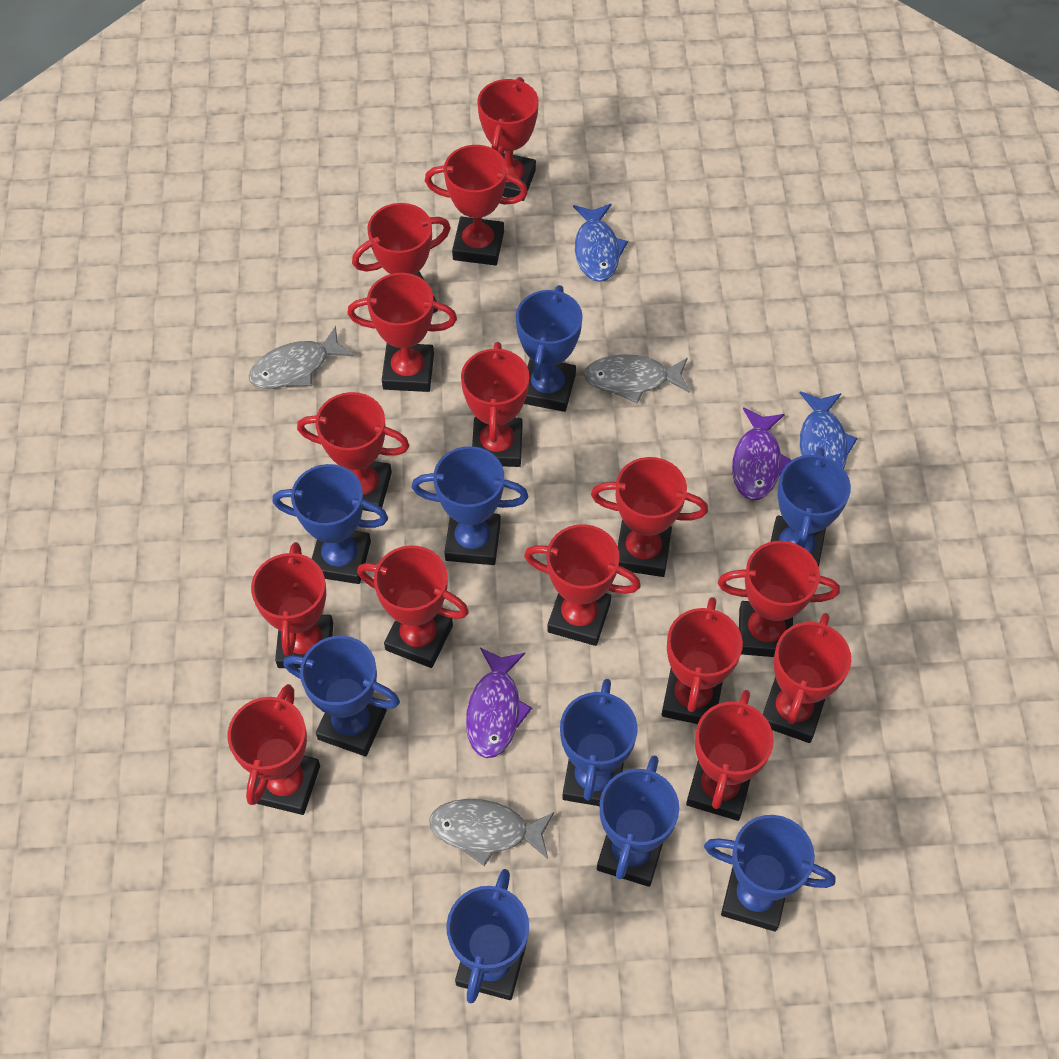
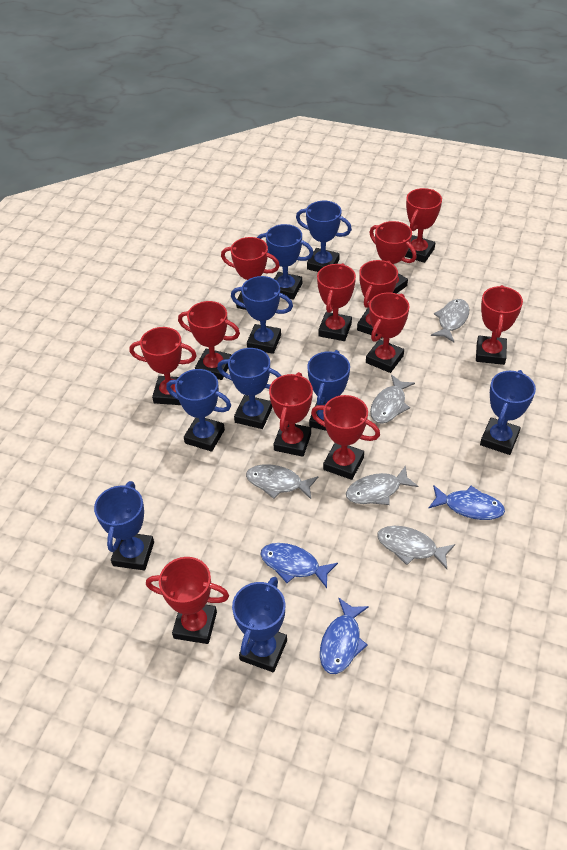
blue fish: 2 -> 3
grey fish: 3 -> 5
purple fish: 2 -> 0
red trophy: 15 -> 12

